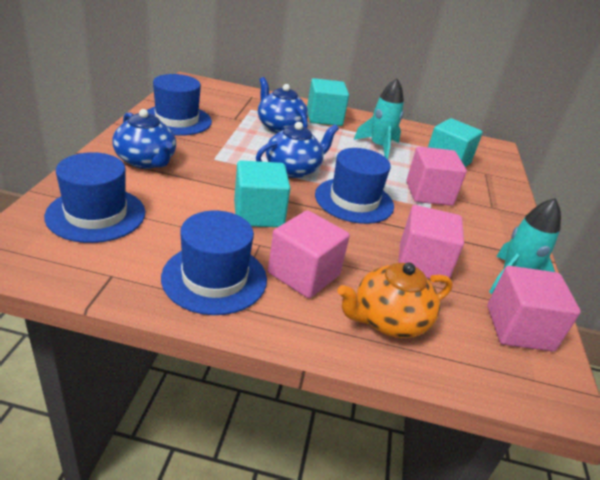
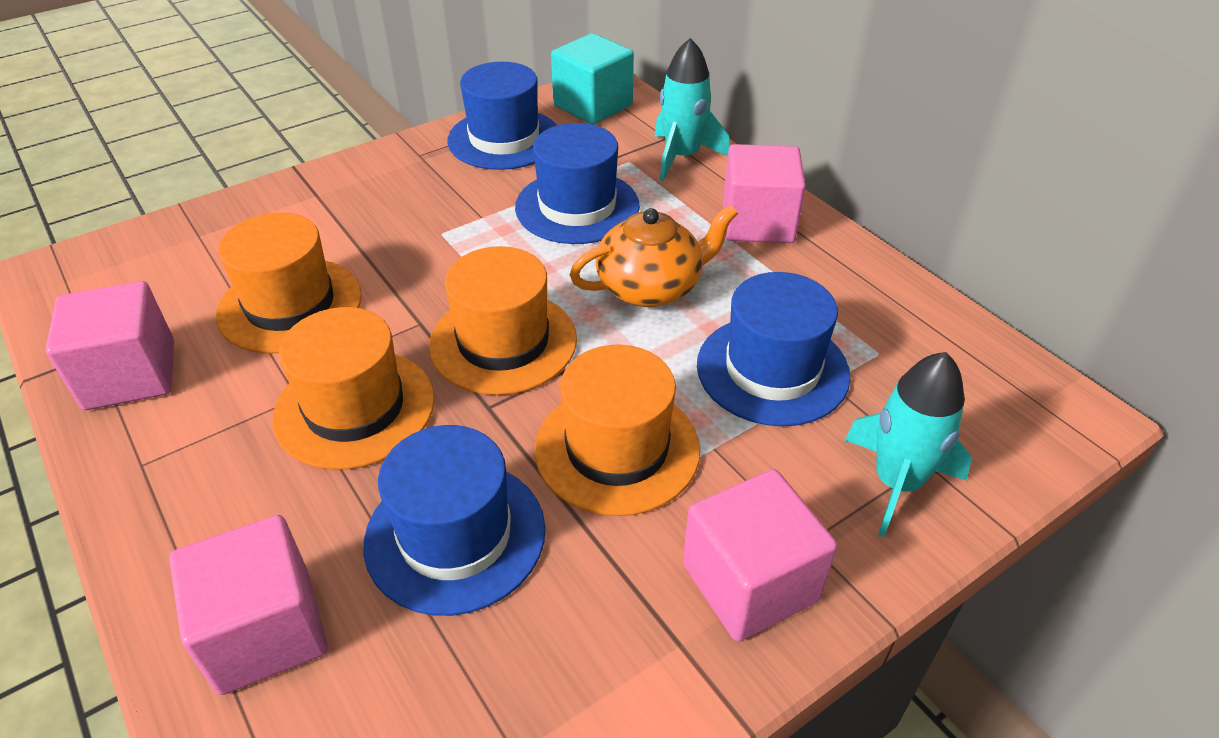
blue teapot: 3 -> 0
orange hat: 0 -> 4
turquoise cube: 3 -> 1

